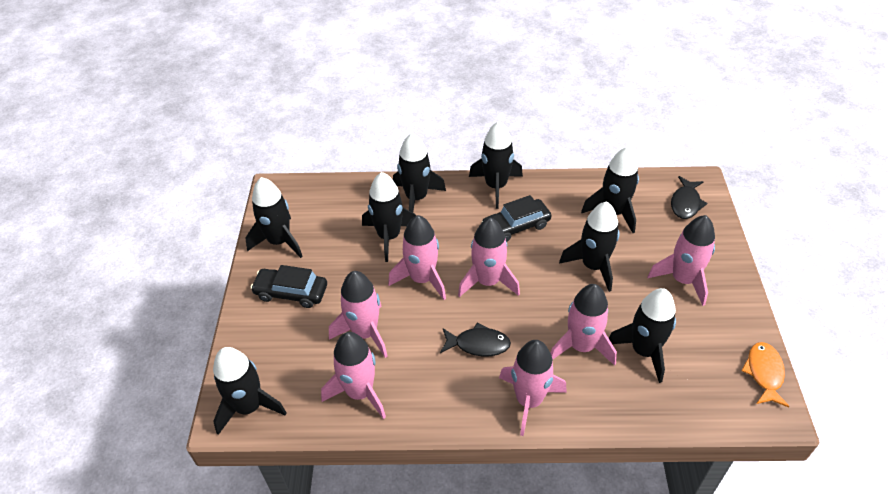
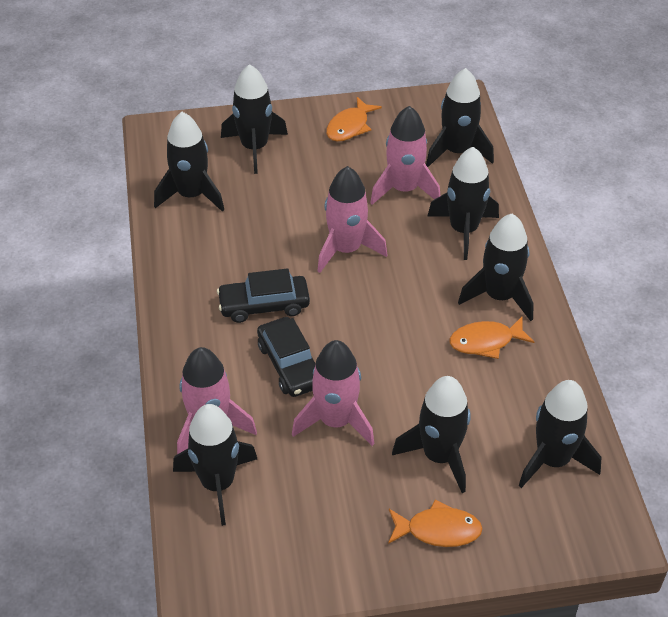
black fish: 2 -> 0
orange fish: 1 -> 3
pink rocket: 7 -> 4

